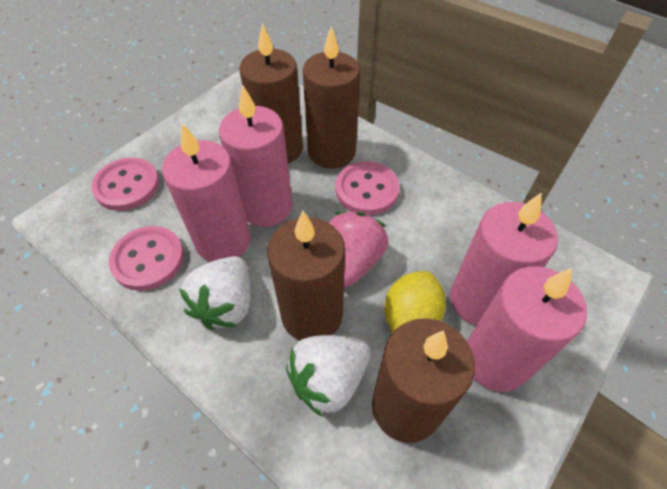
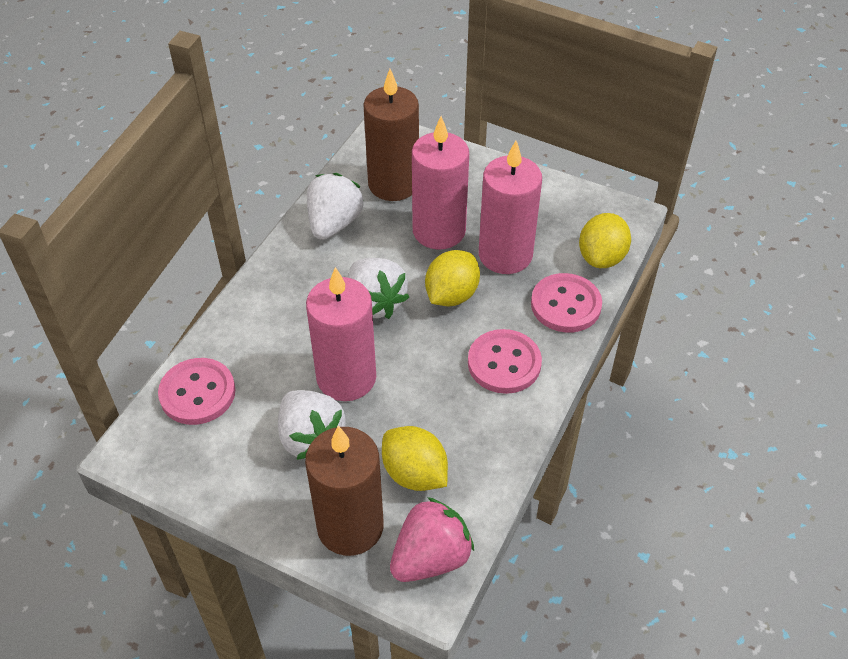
brown candle: 4 -> 2
pink candle: 4 -> 3
white strawberry: 2 -> 3
yellow lemon: 1 -> 3

